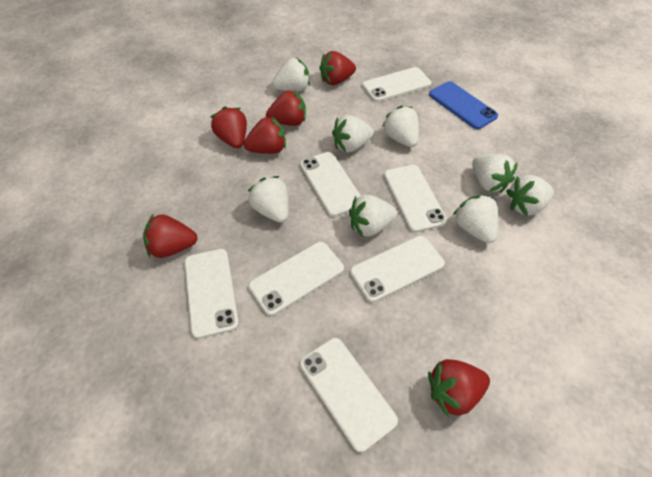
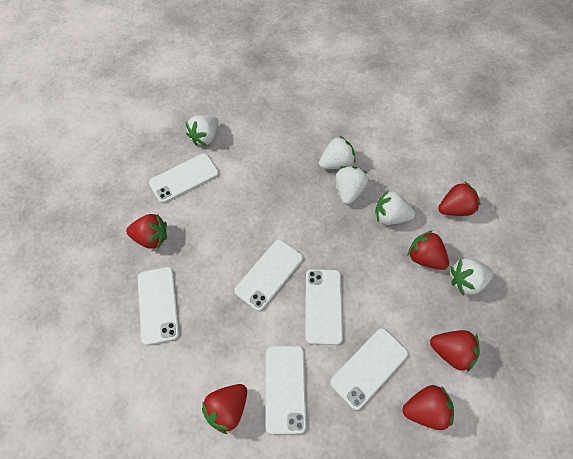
blue phone: 1 -> 0
white phone: 7 -> 6
white strawberry: 8 -> 5

